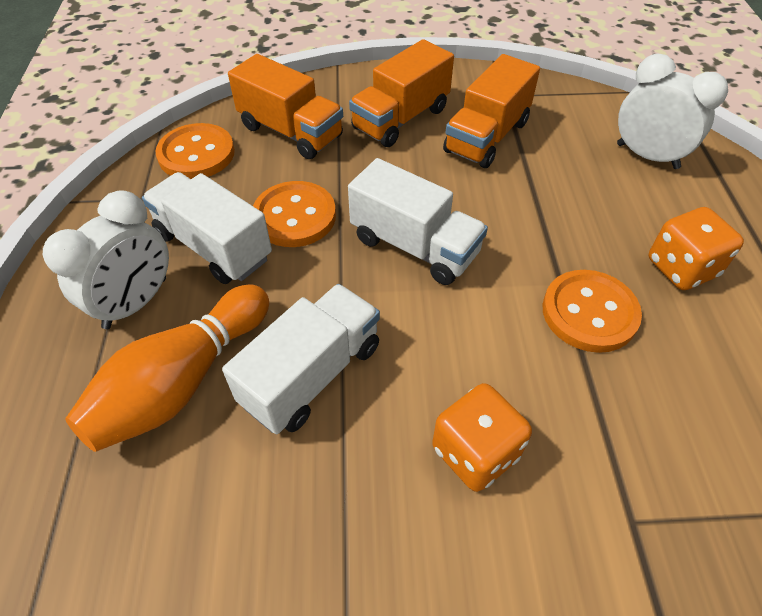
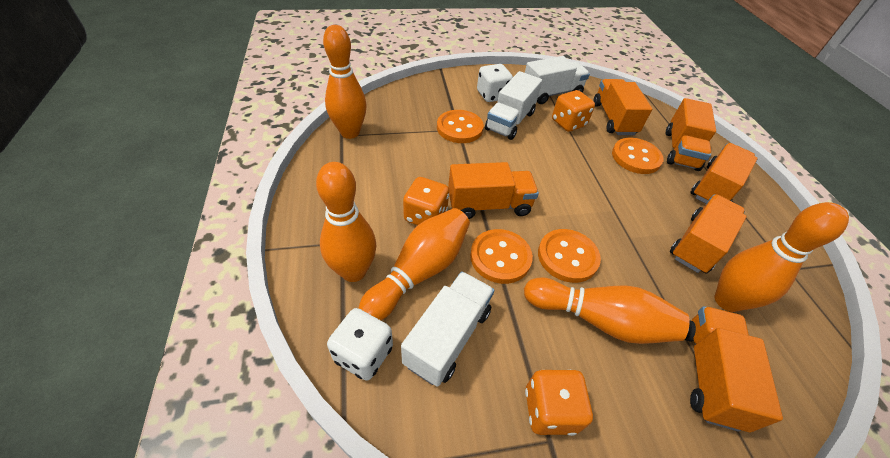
orange bowling pin: 1 -> 5
orange button: 3 -> 4
orange dice: 2 -> 3
orange truck: 3 -> 6
white clock: 2 -> 0
white dice: 0 -> 2

